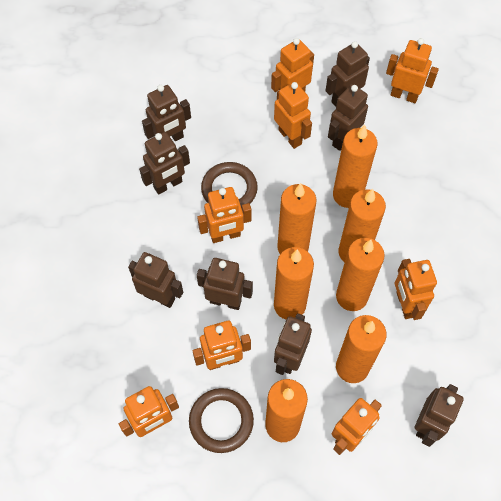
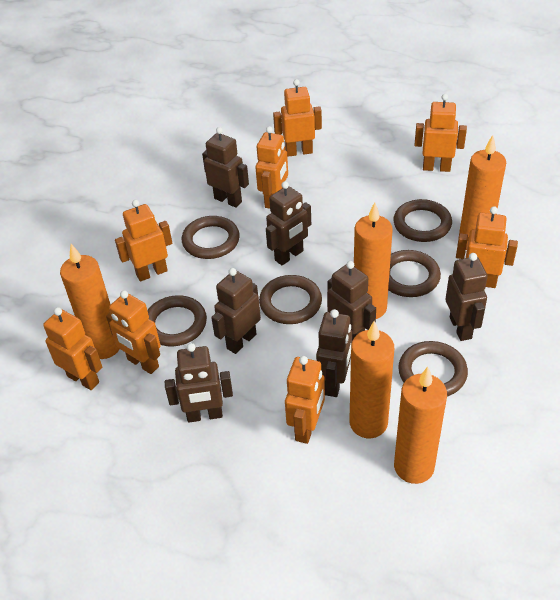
brown ring: 2 -> 6
brown robot: 8 -> 7
orange candle: 7 -> 5

